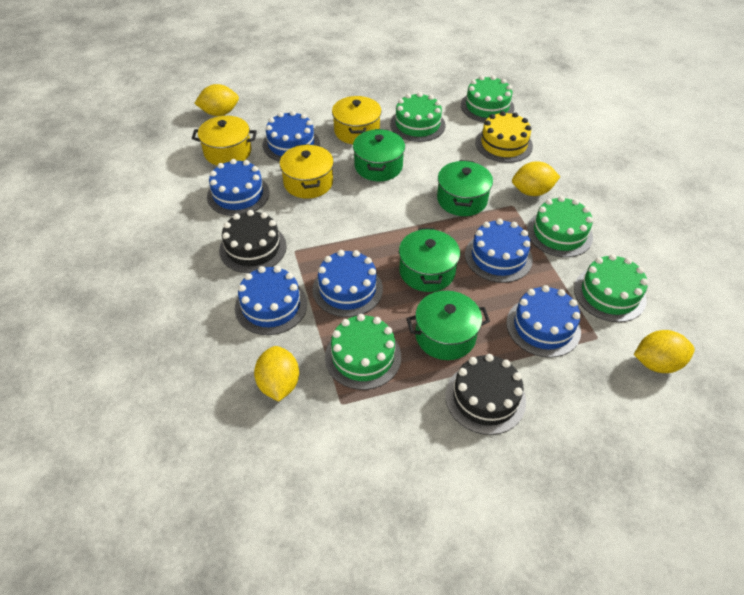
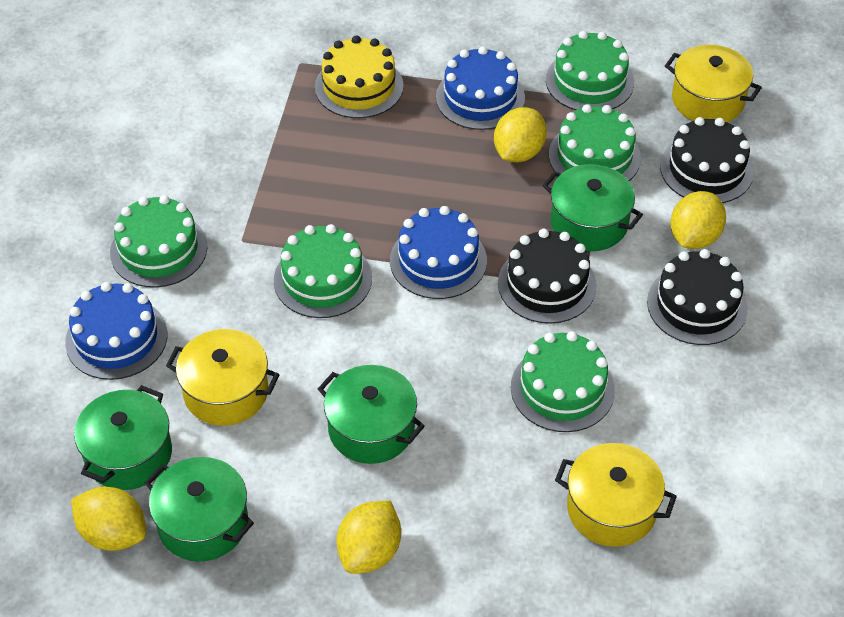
black cake: 2 -> 3
blue cake: 6 -> 3

